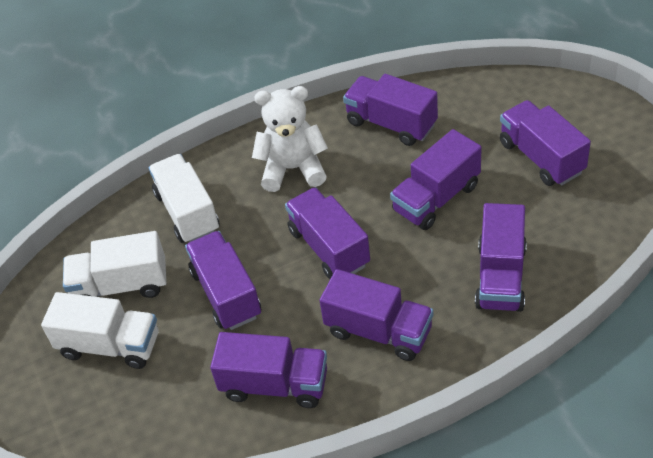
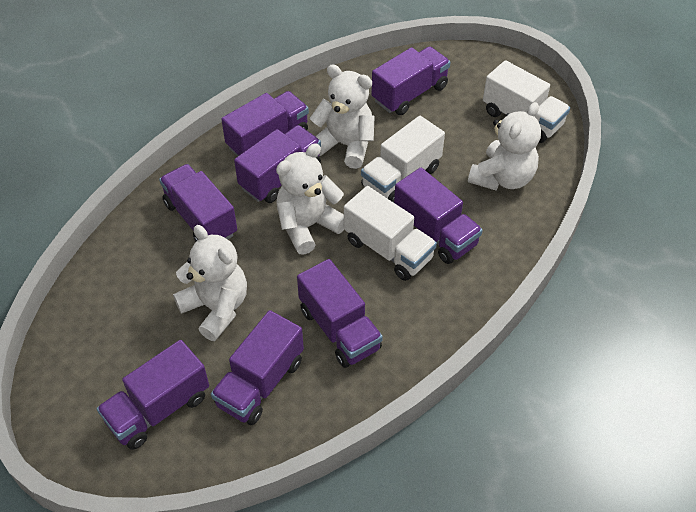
white teddy bear: 1 -> 4

